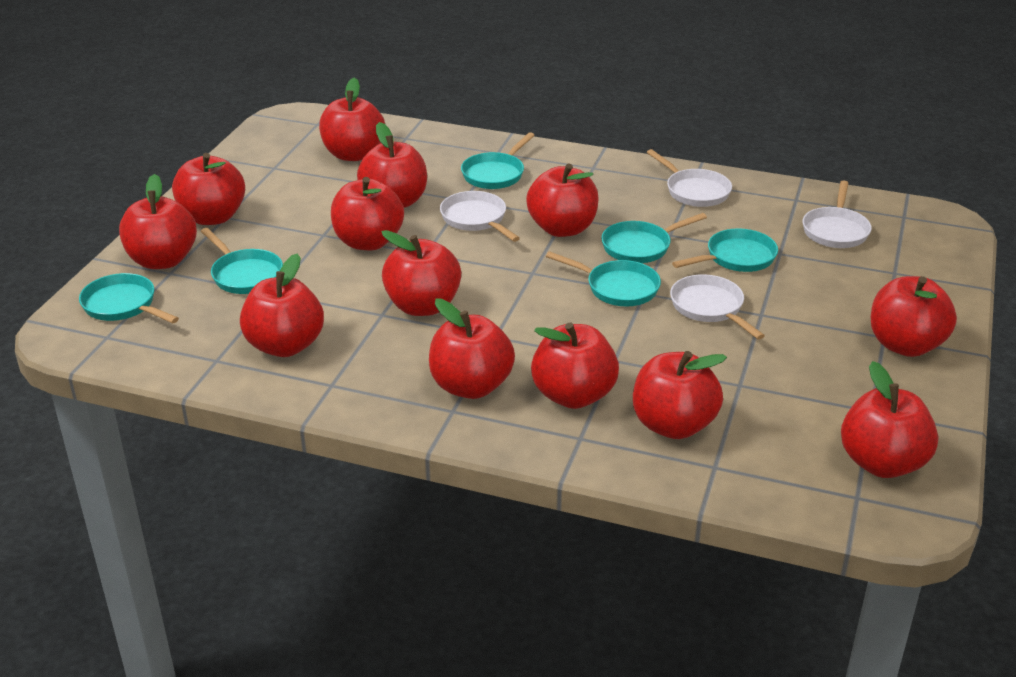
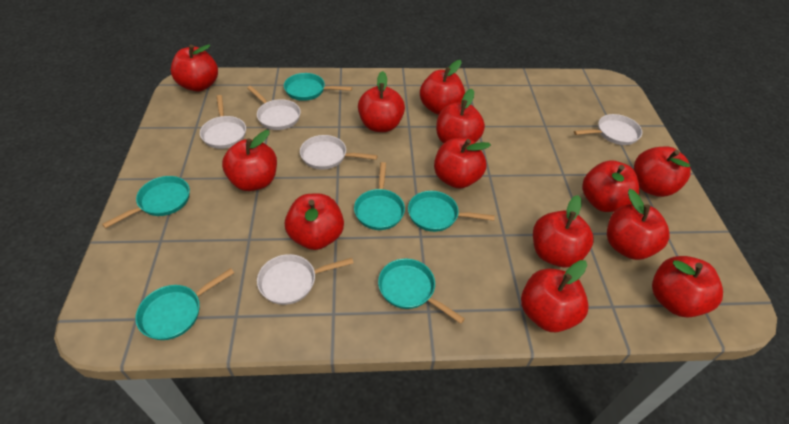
white pan: 4 -> 5

